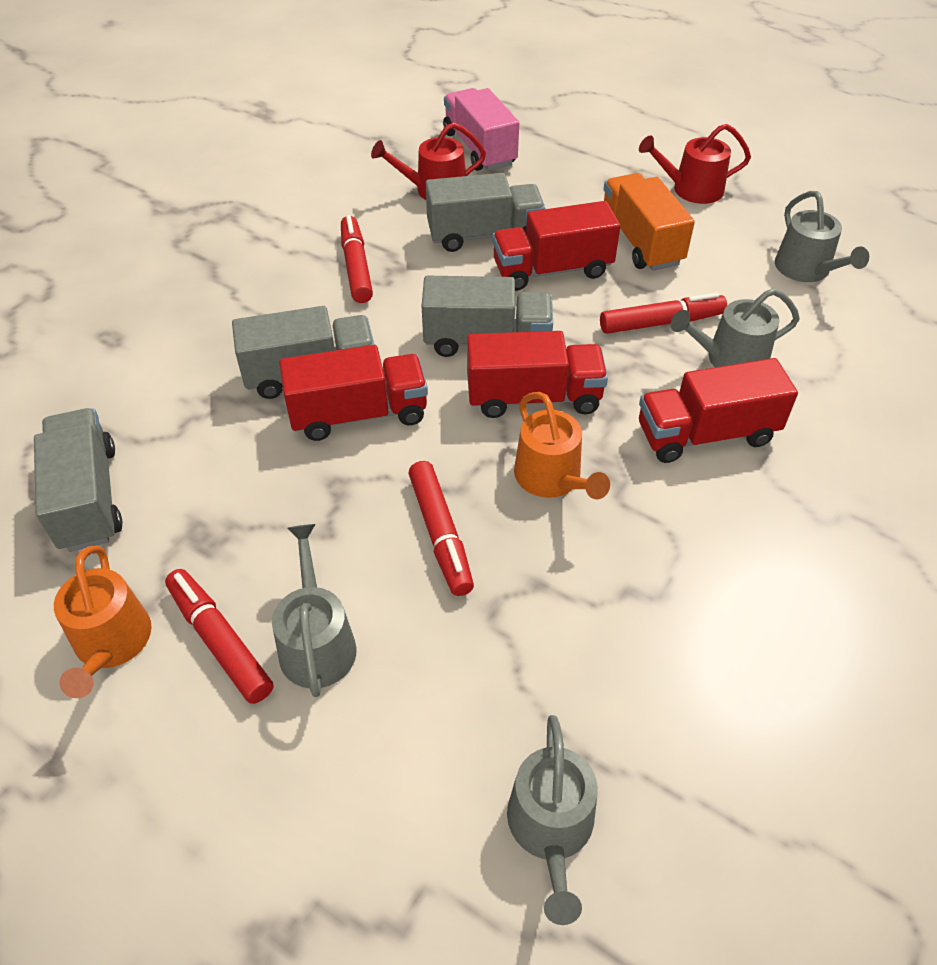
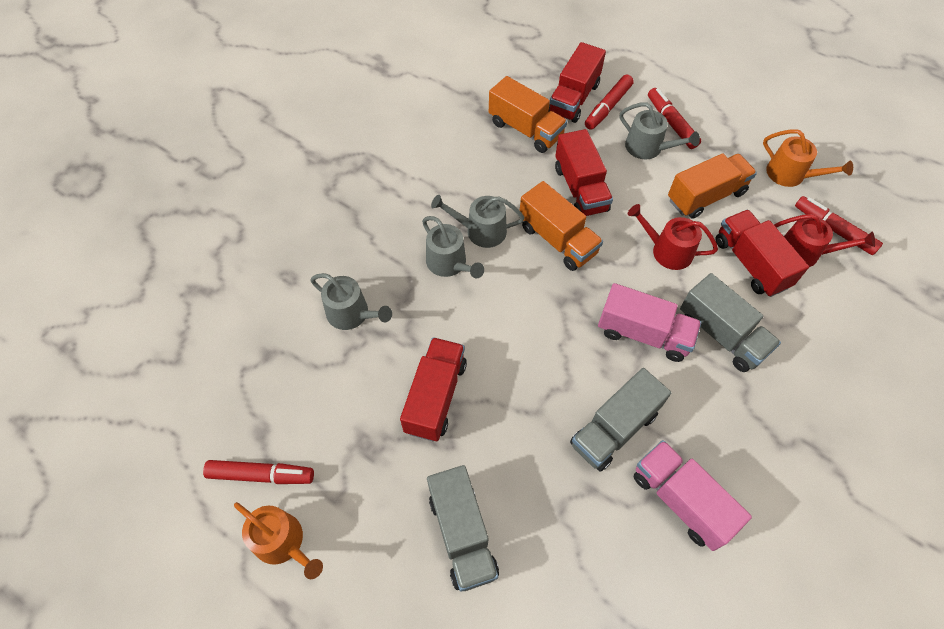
grey truck: 4 -> 3
orange truck: 1 -> 3
pink truck: 1 -> 2

